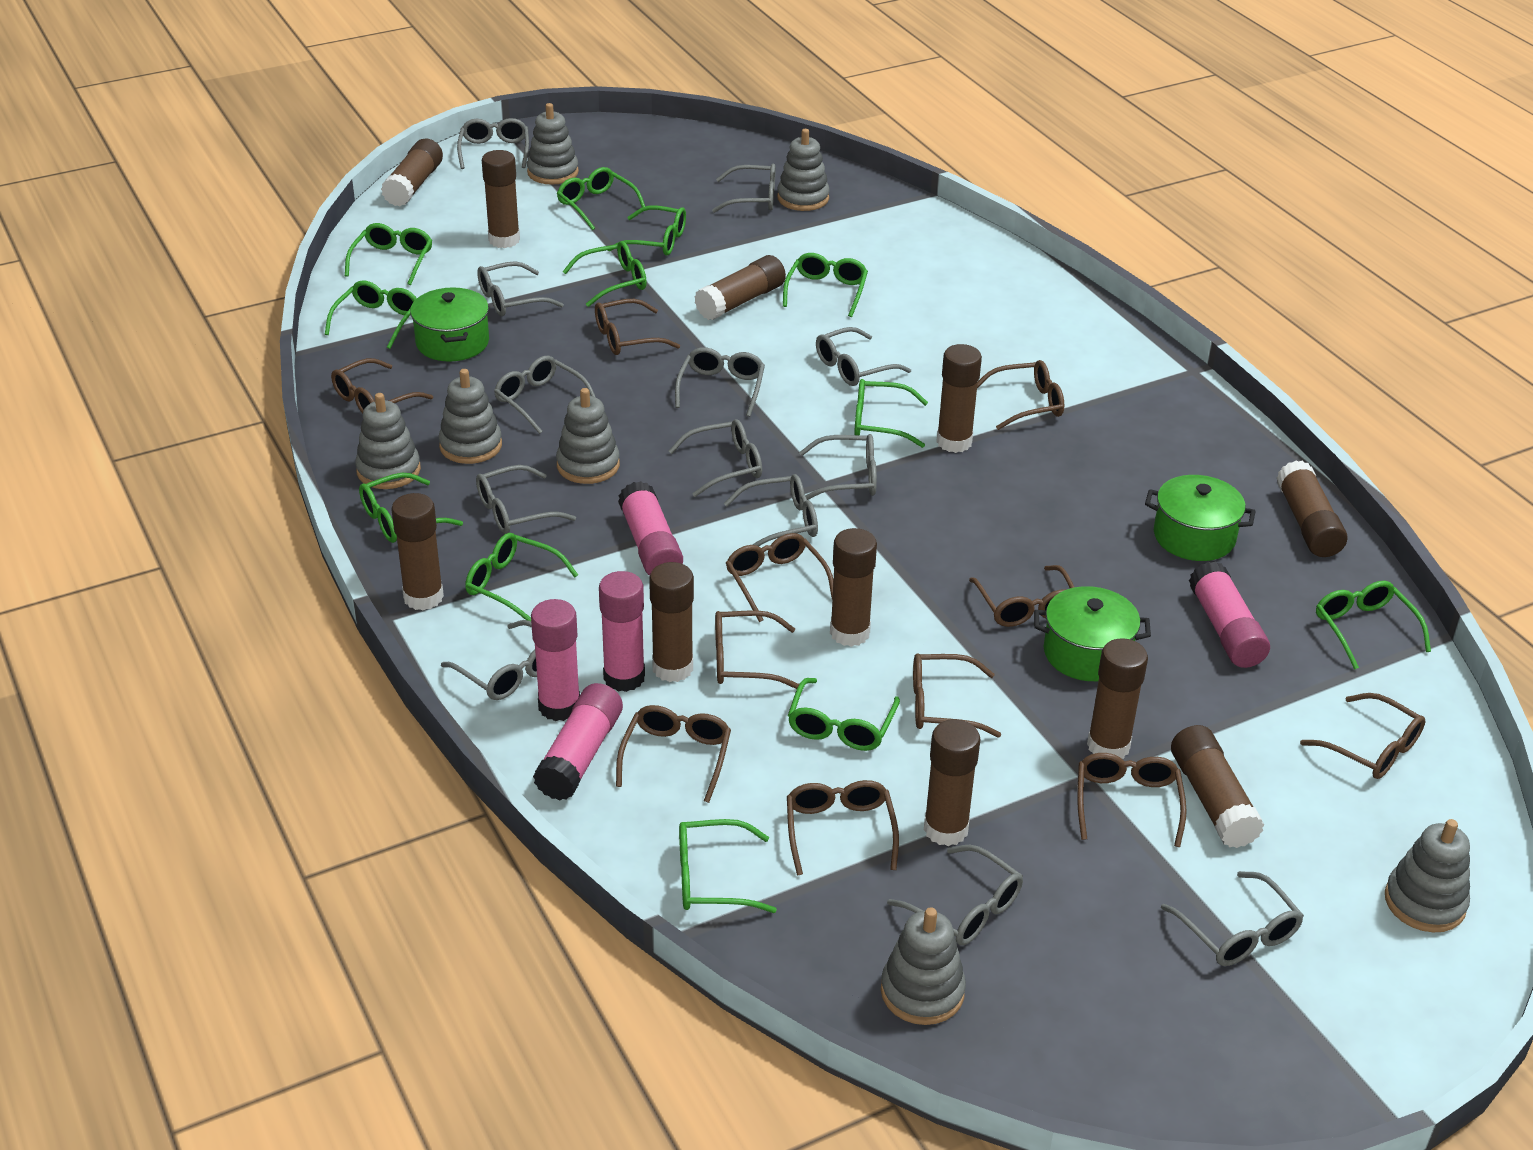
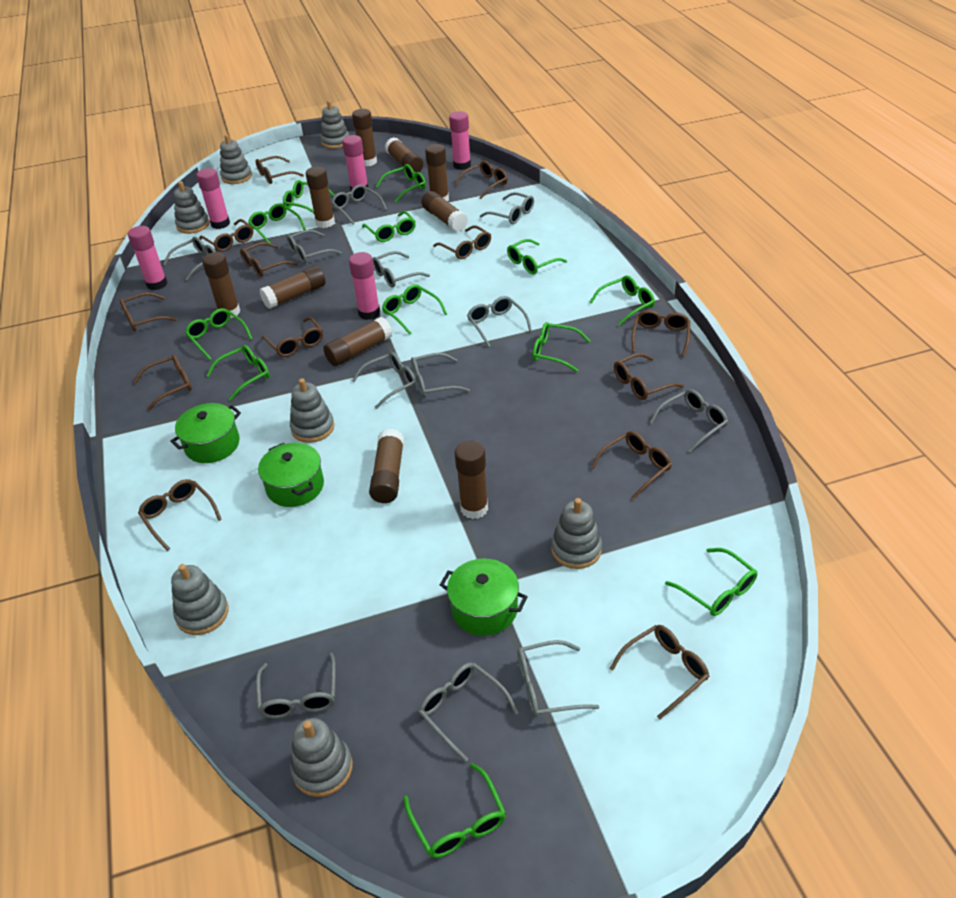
brown glasses: 11 -> 13
brown glue stick: 11 -> 10
grey glasses: 13 -> 12

